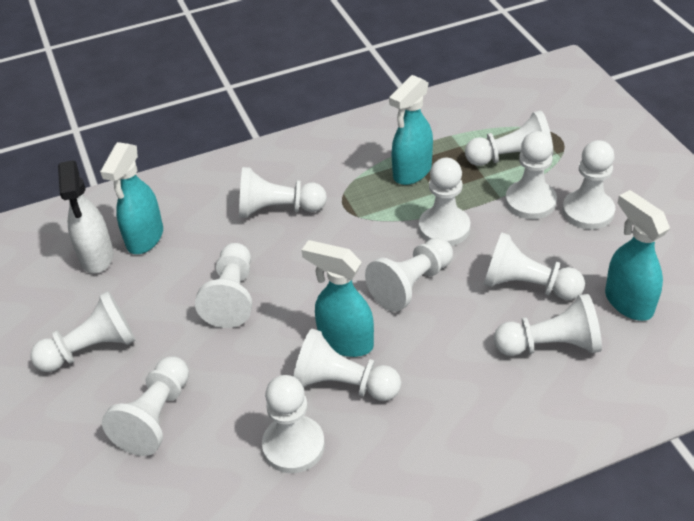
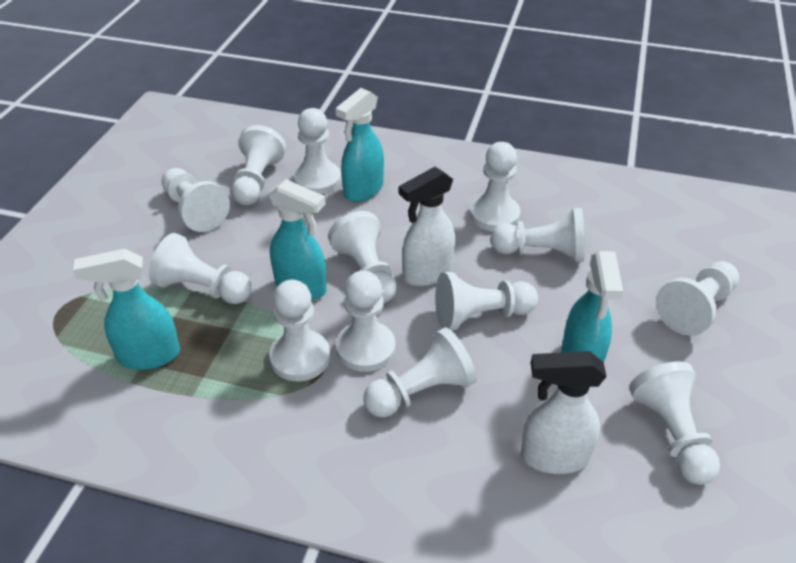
white spray bottle: 1 -> 2

